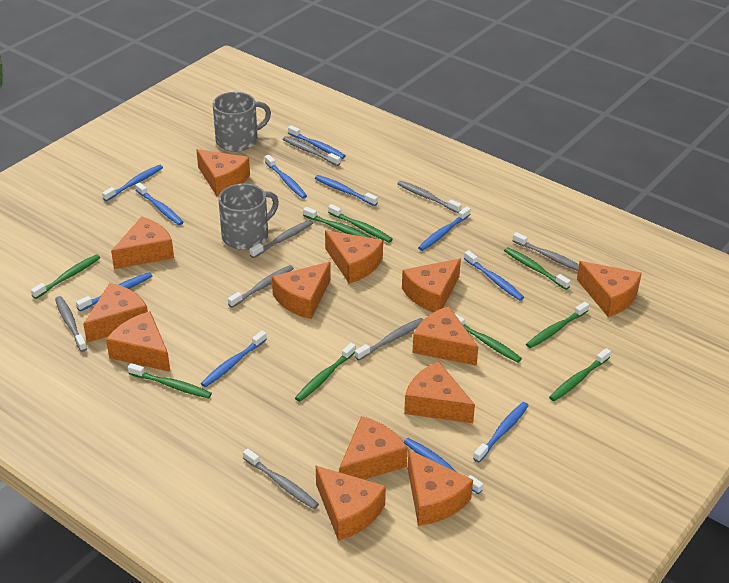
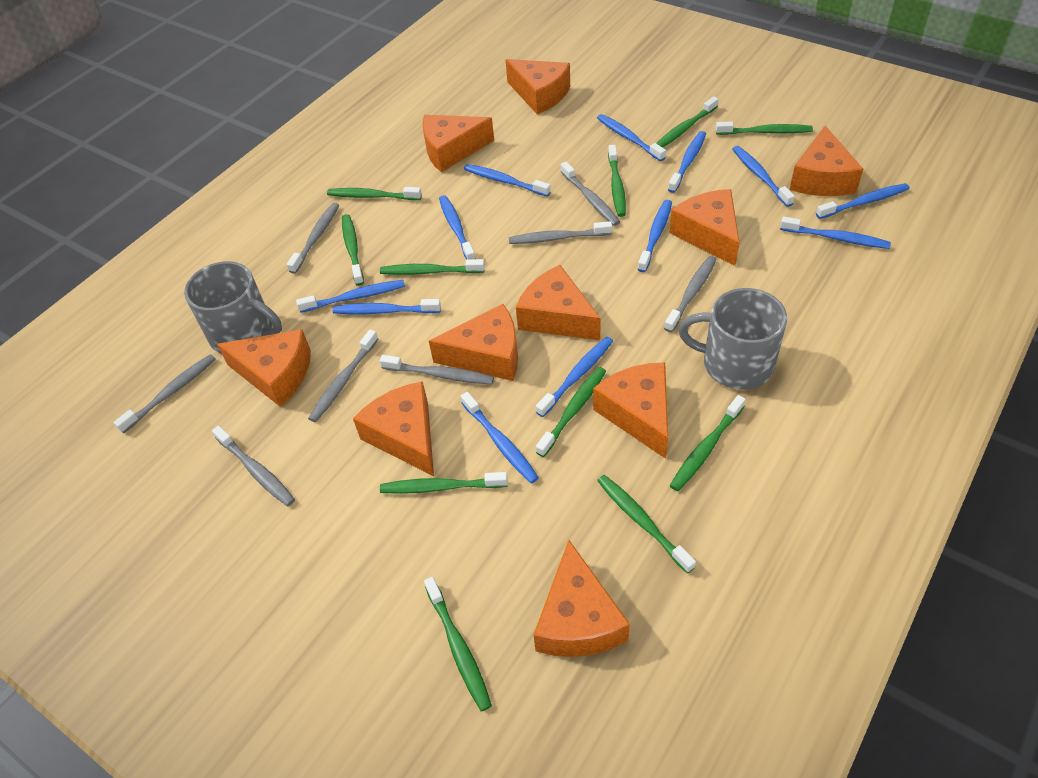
blue toothbrush: 11 -> 12
green toothbrush: 9 -> 11
orange cheese: 13 -> 10

